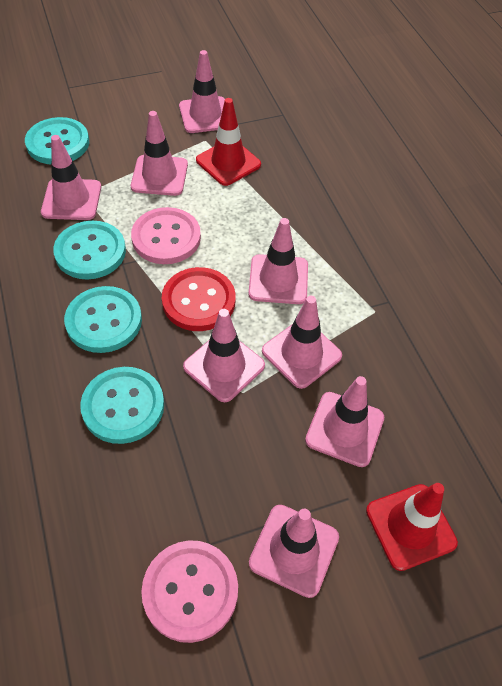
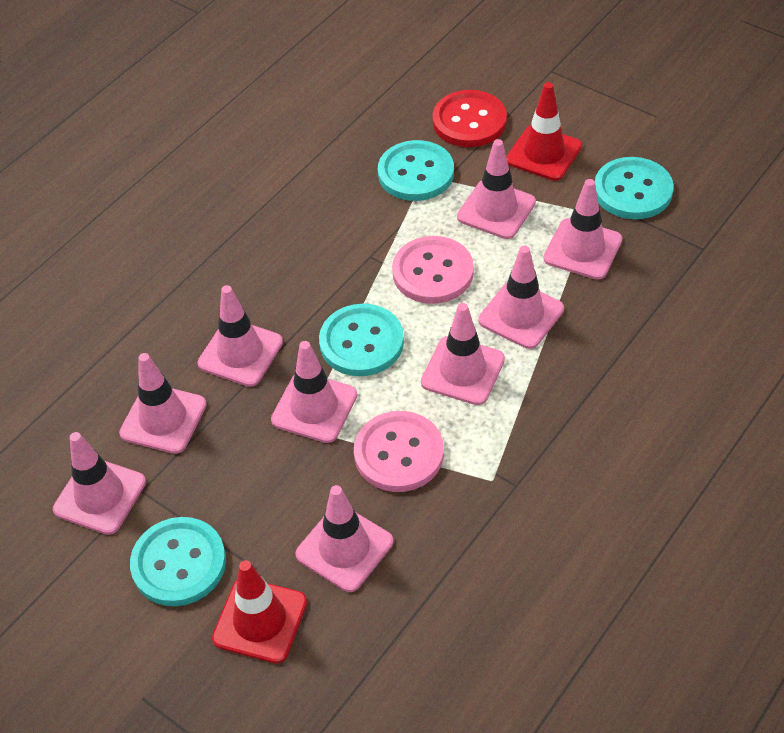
pink traffic cone: 8 -> 9

